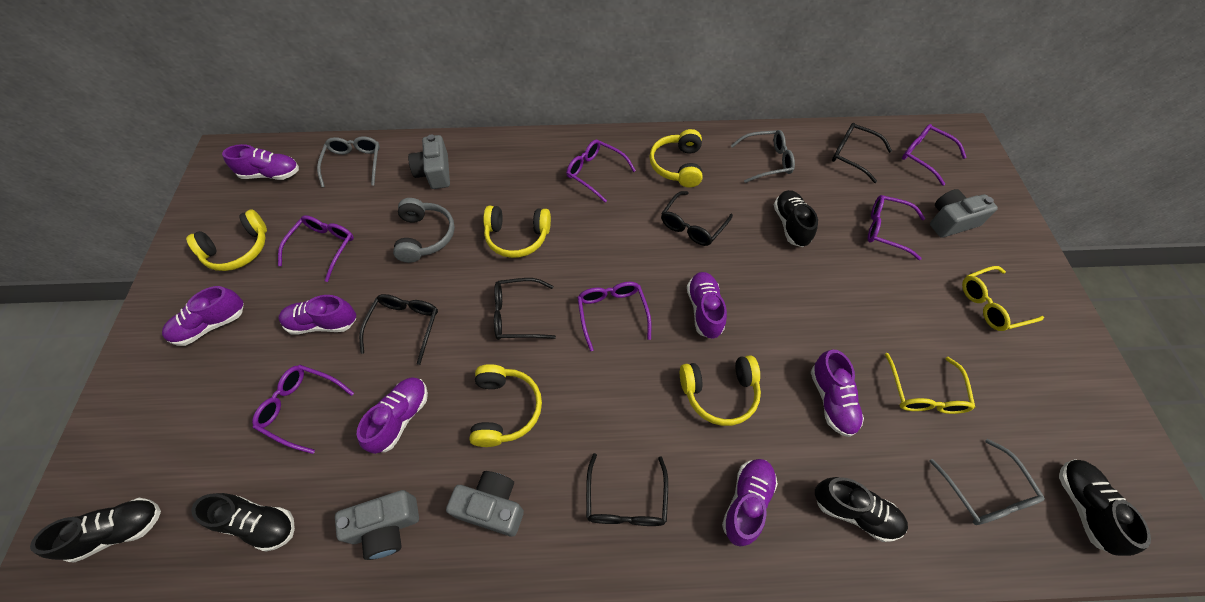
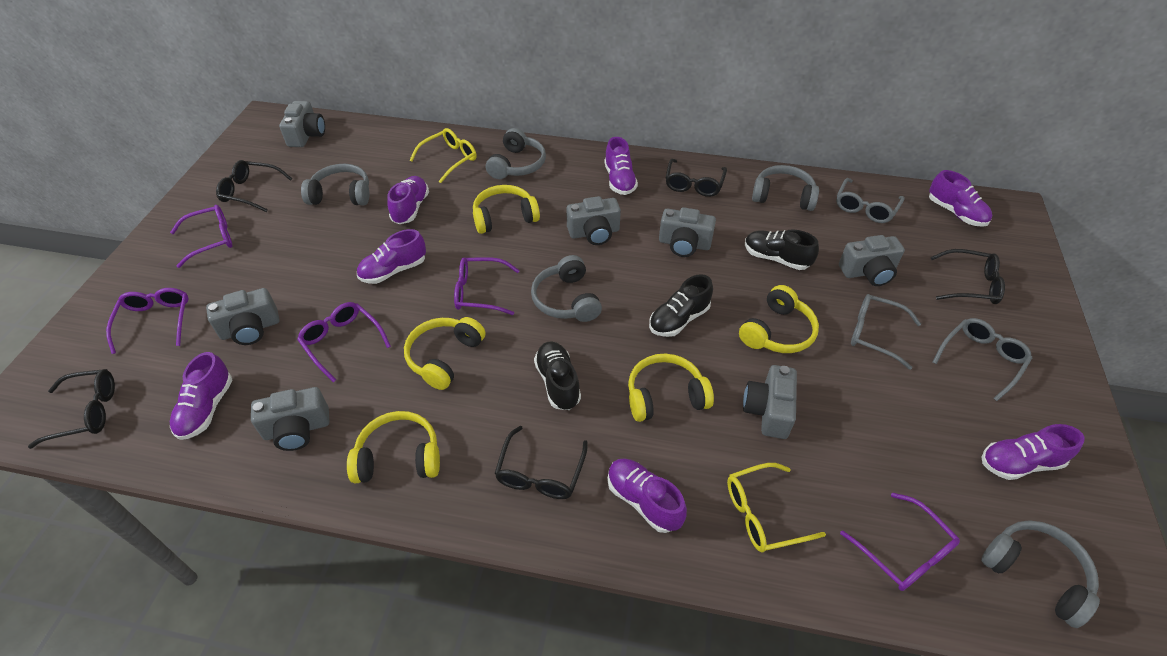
black shoe: 5 -> 3
grey camera: 4 -> 7
grey headphones: 1 -> 5
purple glasses: 6 -> 5

